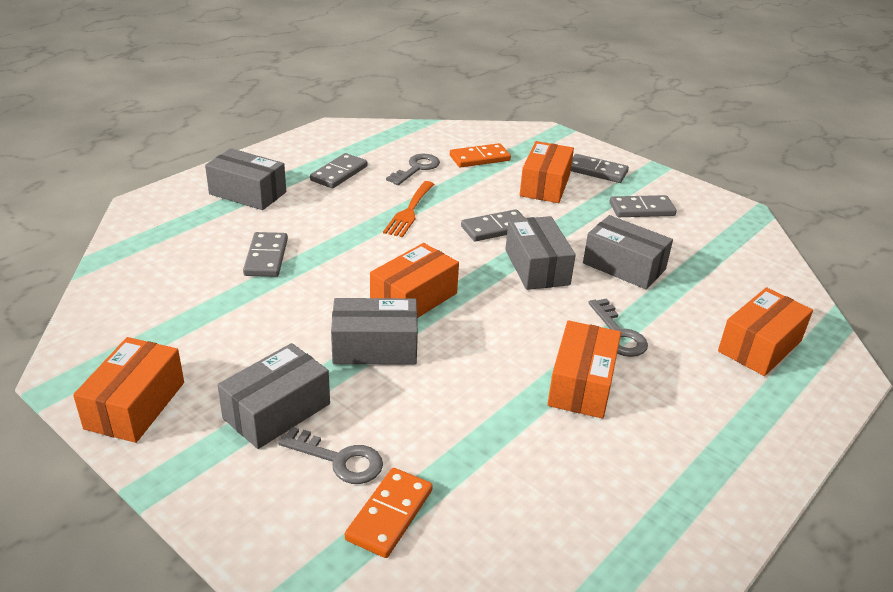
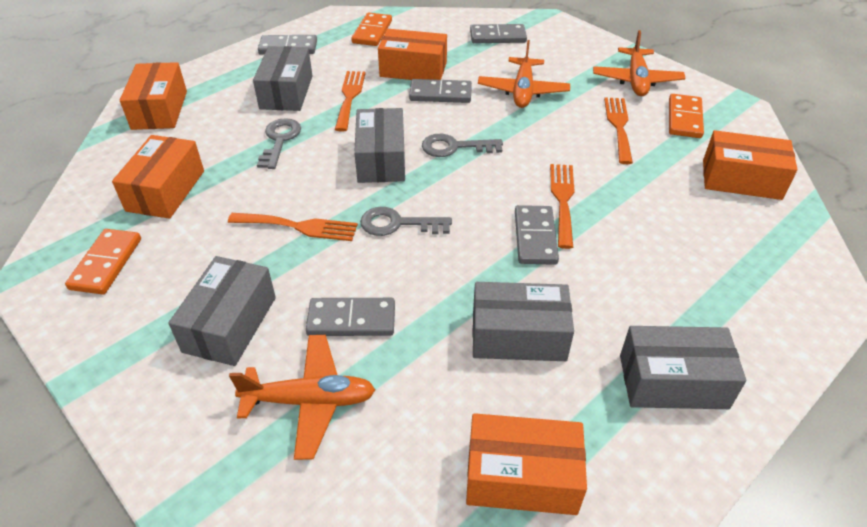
orange domino: 2 -> 3
orange fork: 1 -> 4
orange plane: 0 -> 3

